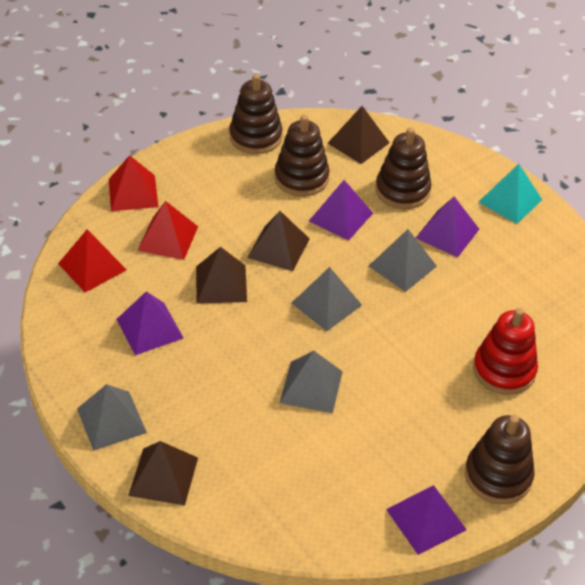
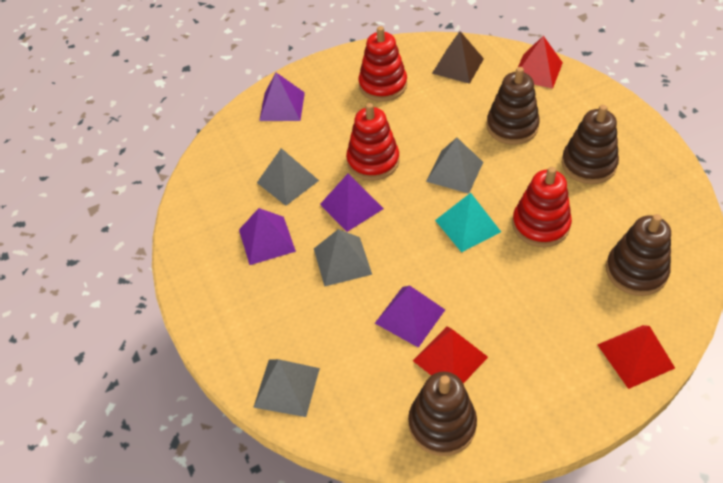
brown pyramid: 4 -> 1
red stacking toy: 1 -> 3

